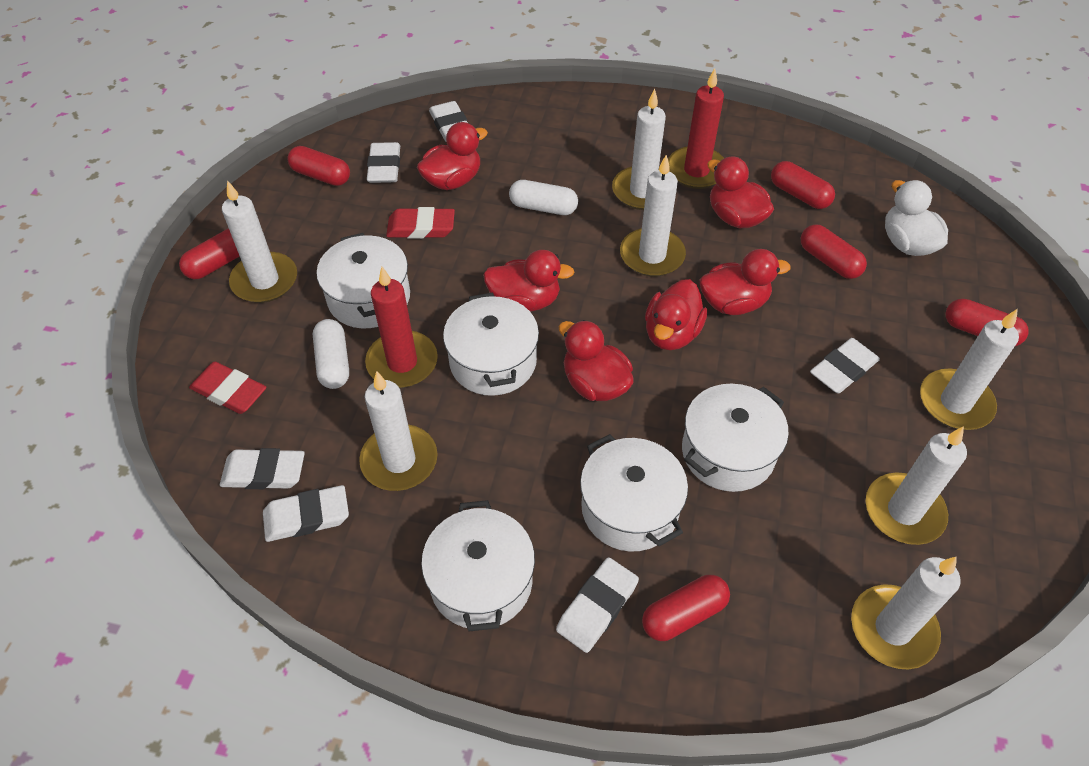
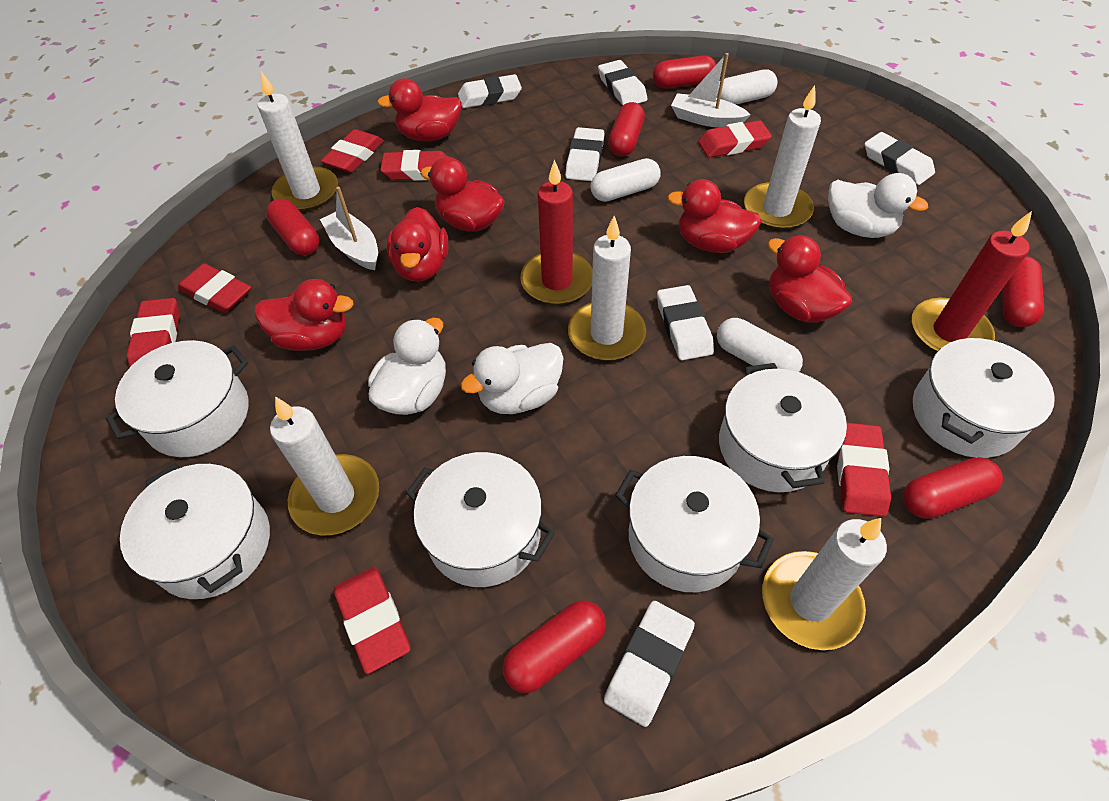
red eraser: 2 -> 7
white boat: 0 -> 2
white candle: 7 -> 5
white capsule: 2 -> 3
white duck: 1 -> 3
white pot: 5 -> 6

